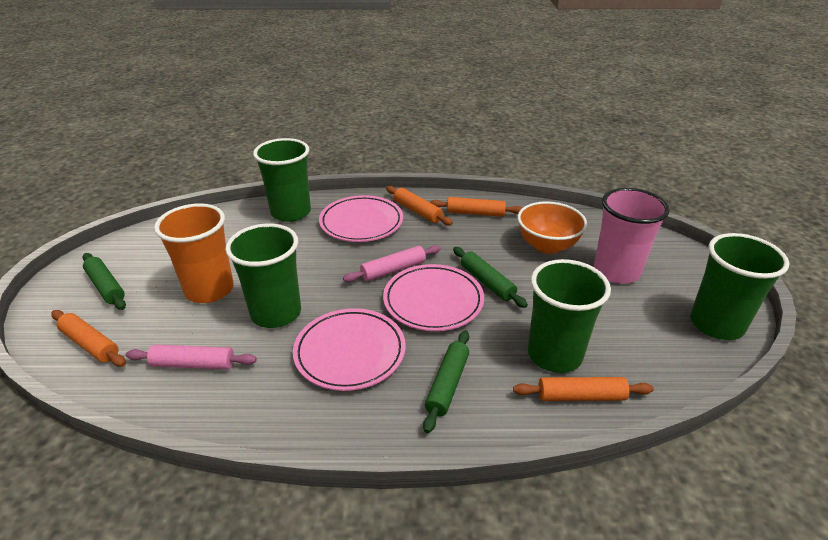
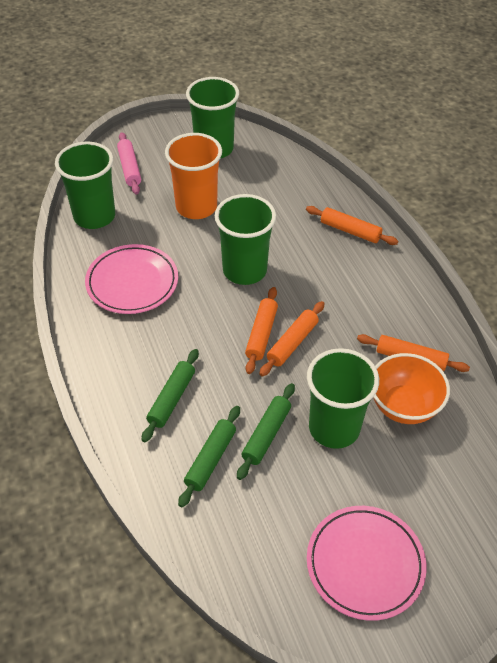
pink cup: 1 -> 0
pink plate: 3 -> 2
pink rolling pin: 2 -> 1

